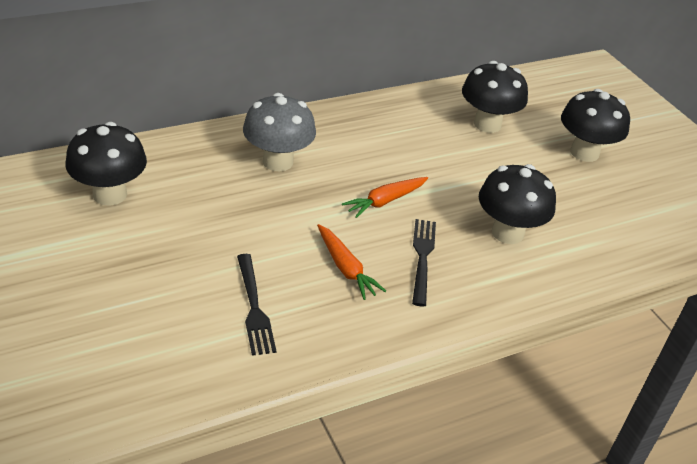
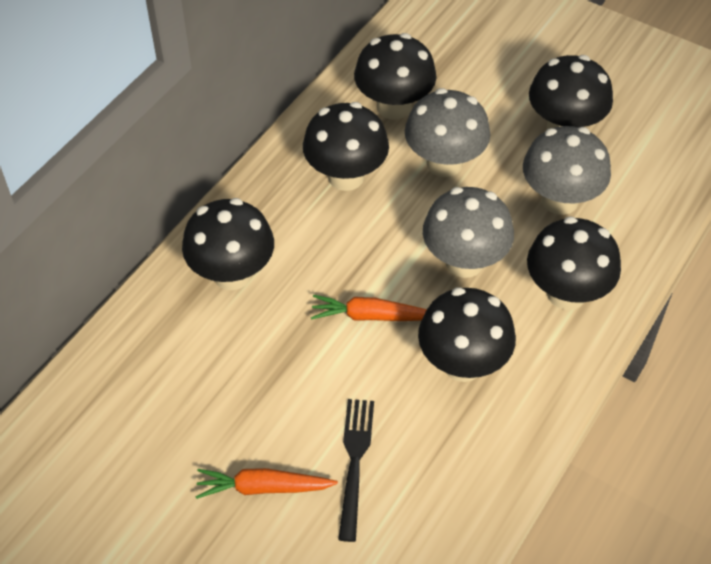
black fork: 2 -> 1
black mushroom: 4 -> 6
grey mushroom: 1 -> 3

